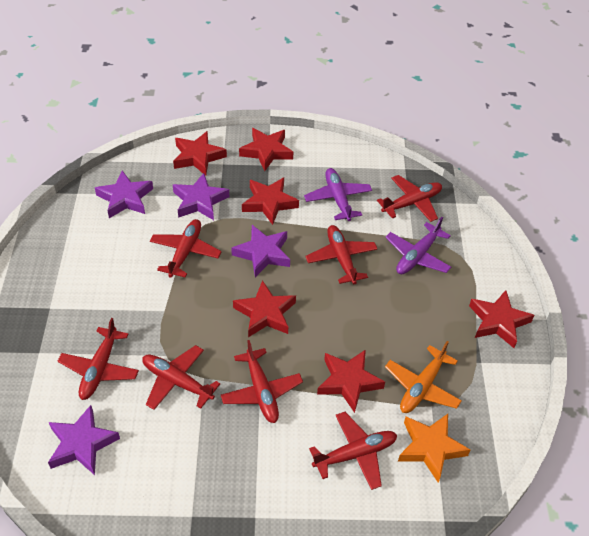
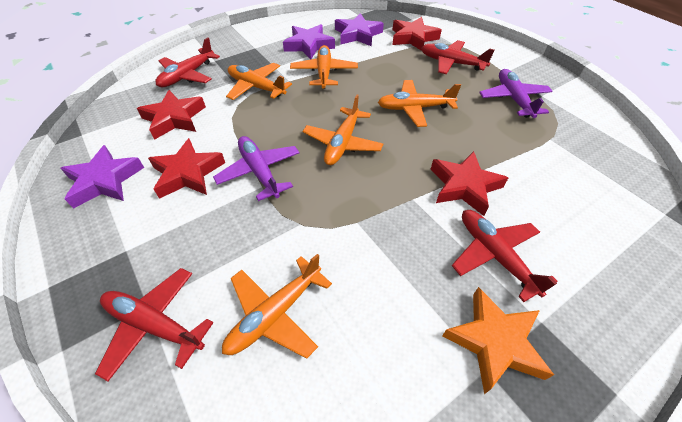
orange plane: 1 -> 5
purple star: 4 -> 3
red plane: 7 -> 4
red star: 6 -> 4

